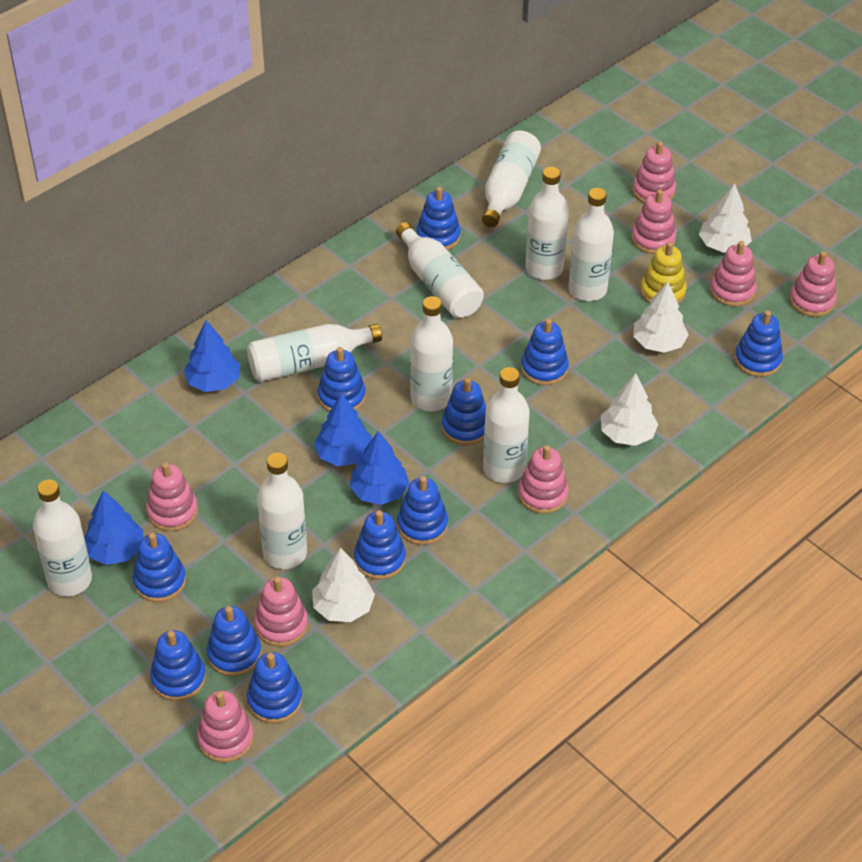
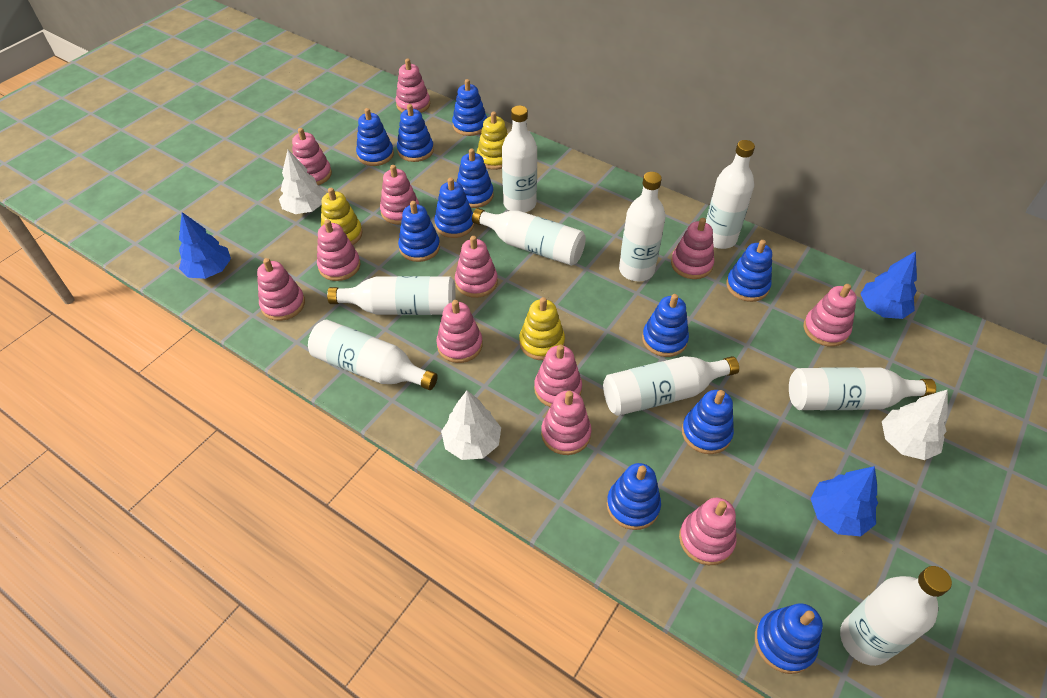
blue tree: 4 -> 3
pink stacking toy: 8 -> 12
white tree: 4 -> 3
yellow stacking toy: 1 -> 3

